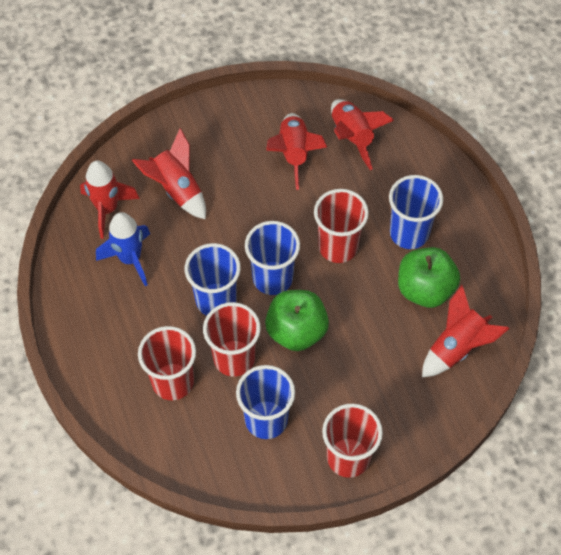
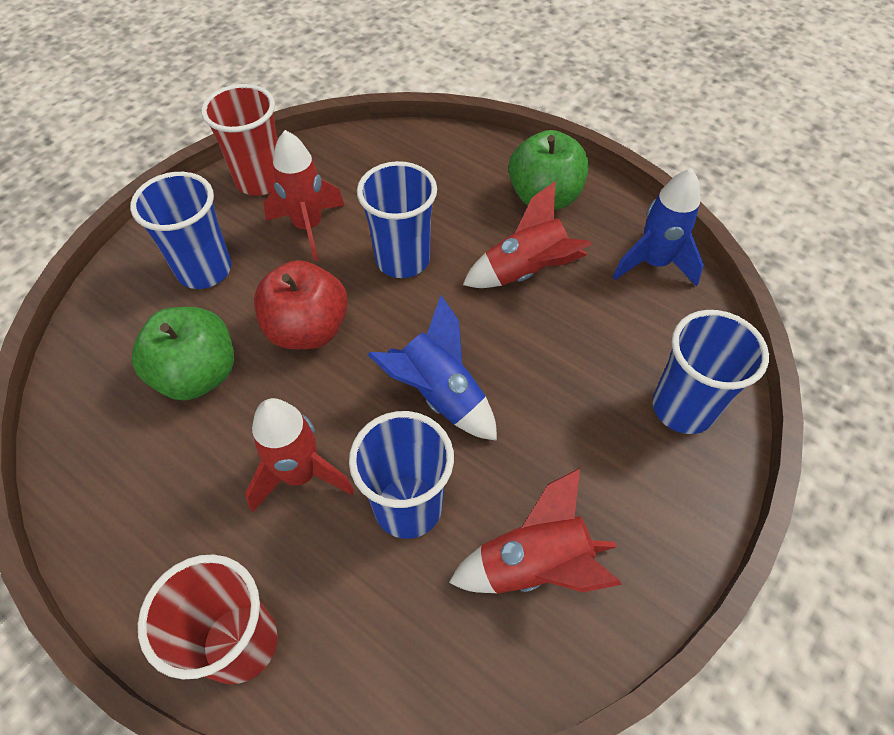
blue rocket: 1 -> 2
red apple: 0 -> 1
red cup: 4 -> 2
red rocket: 5 -> 4

